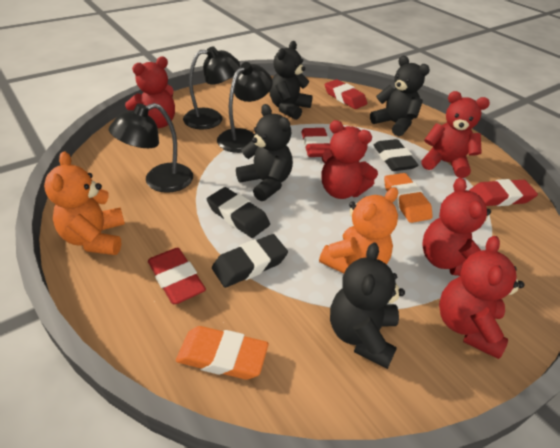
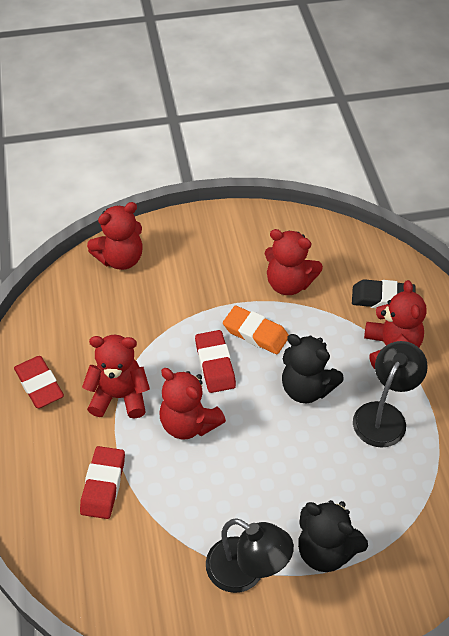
black eraser: 3 -> 1
black lamp: 3 -> 2
black teddy bear: 4 -> 2
orange eraser: 2 -> 1
orange teddy bear: 2 -> 0
red eraser: 4 -> 3

